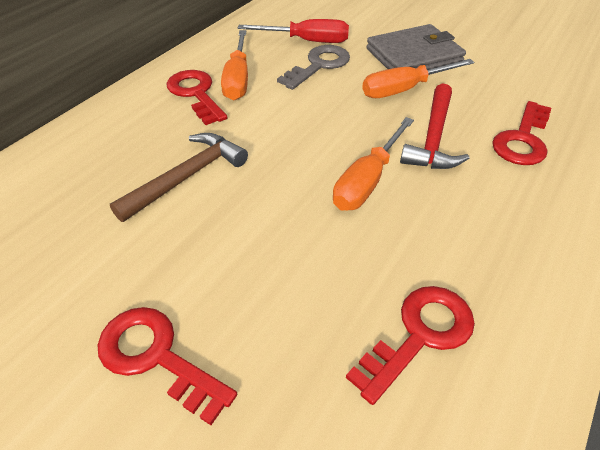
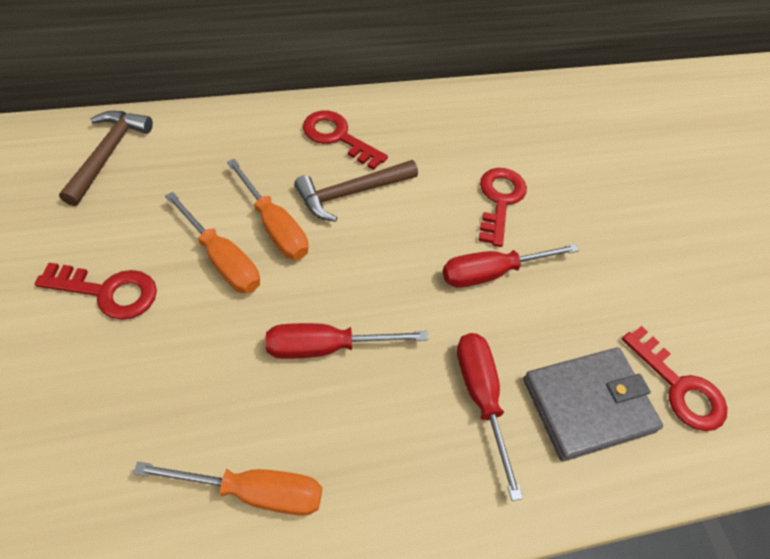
brown hammer: 1 -> 2
grey key: 1 -> 0
red hammer: 1 -> 0
red screwdriver: 1 -> 3

